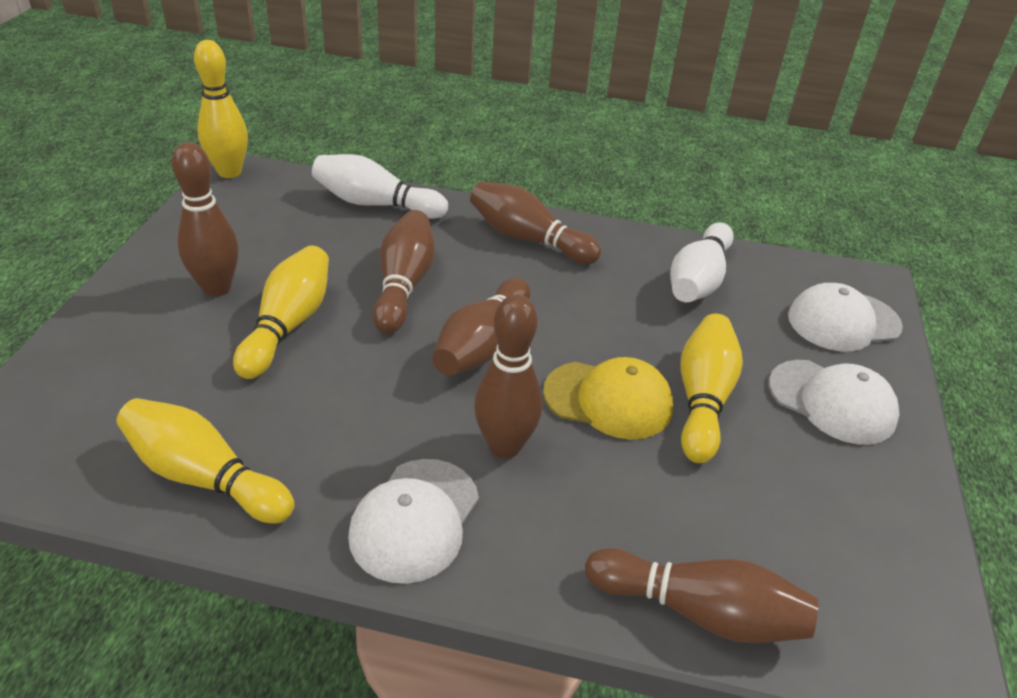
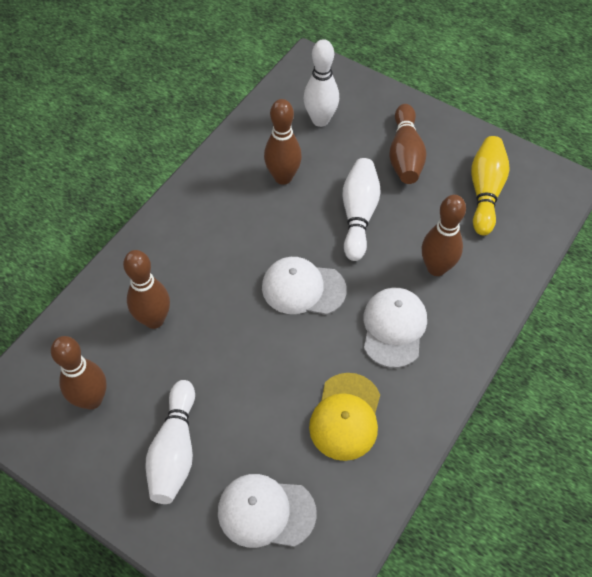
brown bowling pin: 6 -> 5
white bowling pin: 2 -> 3
yellow bowling pin: 4 -> 1

